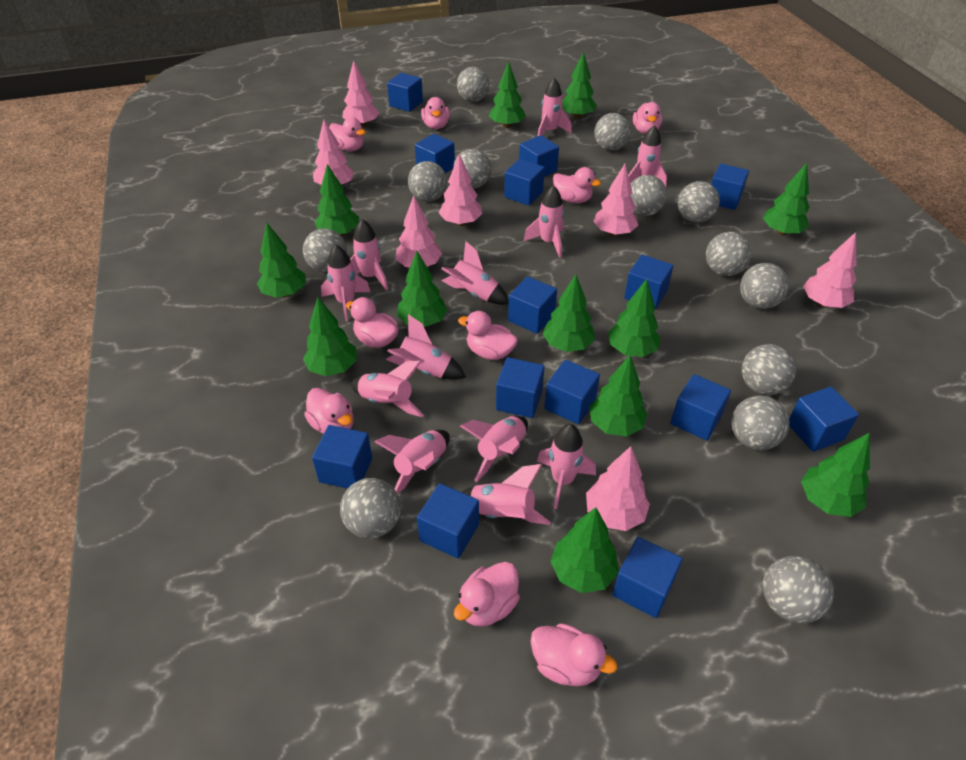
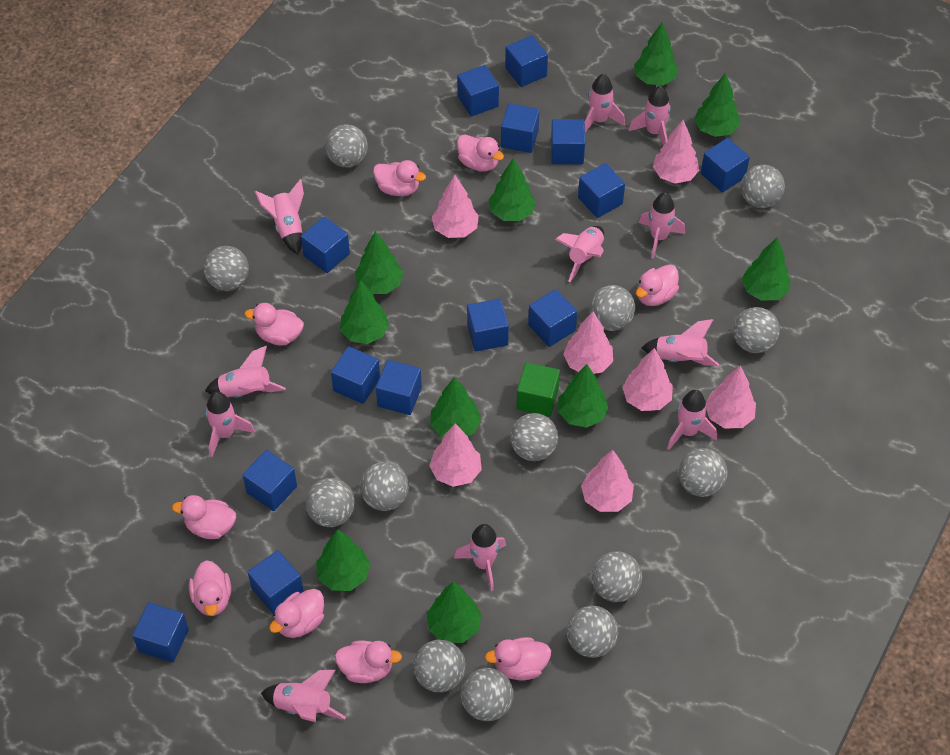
green cube: 0 -> 1
green tree: 12 -> 10
pink rocket: 12 -> 11

